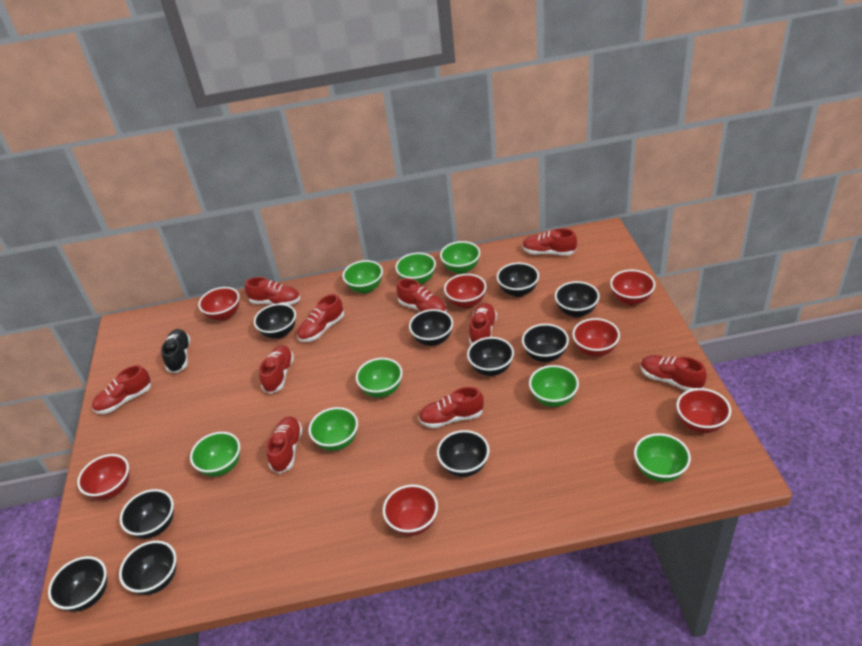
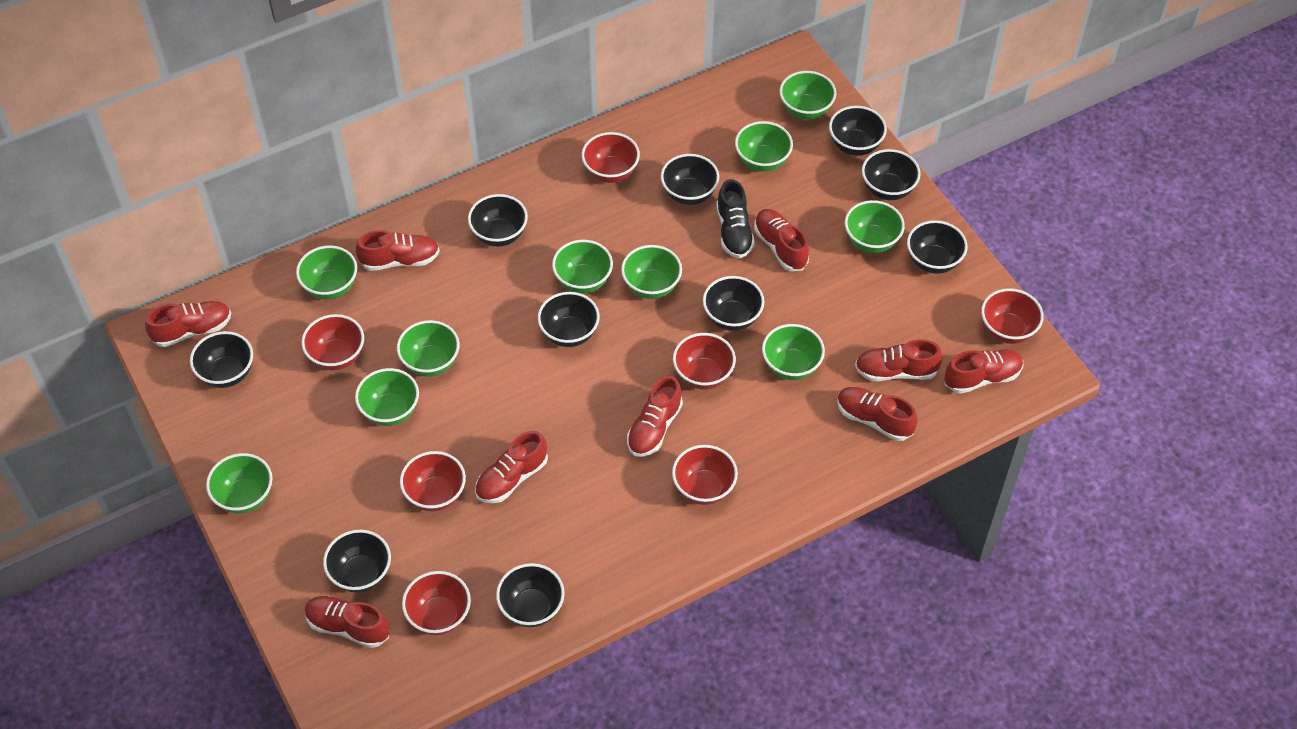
green bowl: 8 -> 10
red shoe: 10 -> 9

